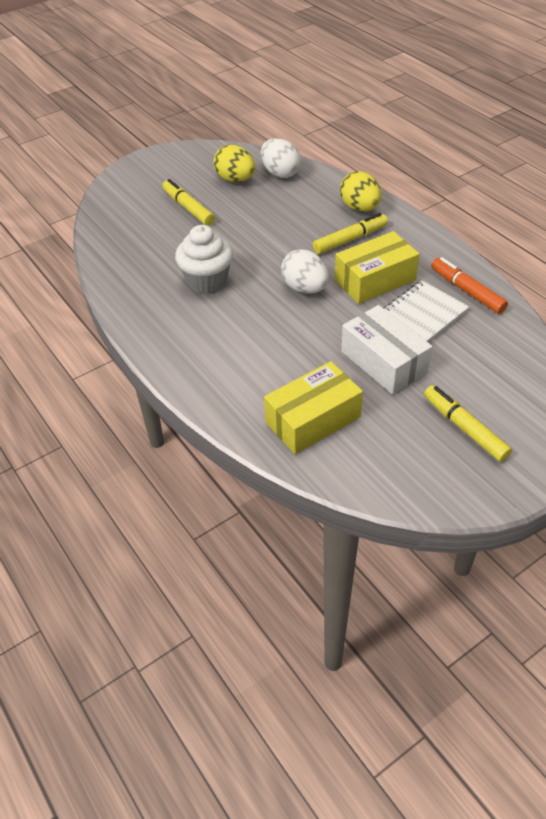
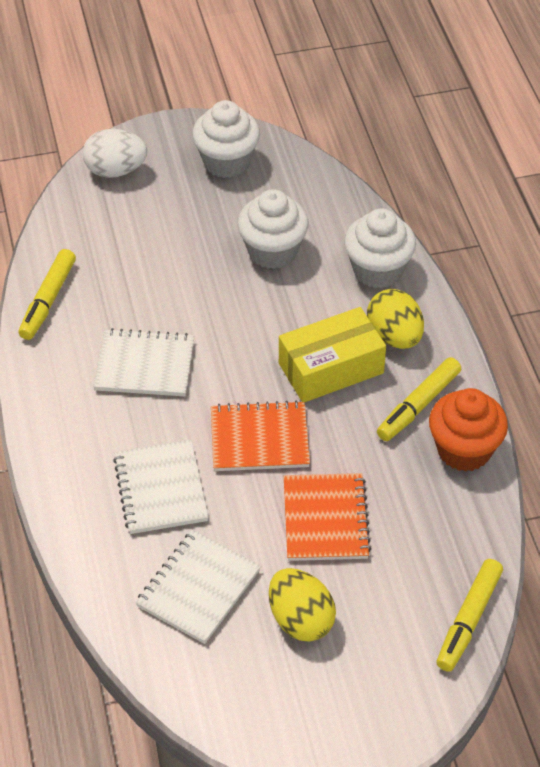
orange cupcake: 0 -> 1
orange marker: 1 -> 0
orange notebook: 0 -> 2
white box: 1 -> 0
white cupcake: 1 -> 3
white egg: 2 -> 1
white notebook: 1 -> 3
yellow box: 2 -> 1

